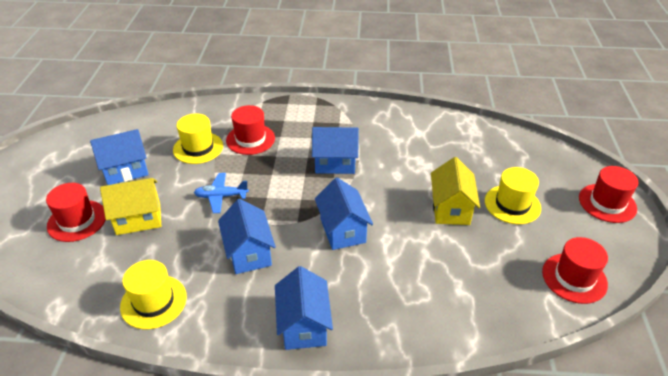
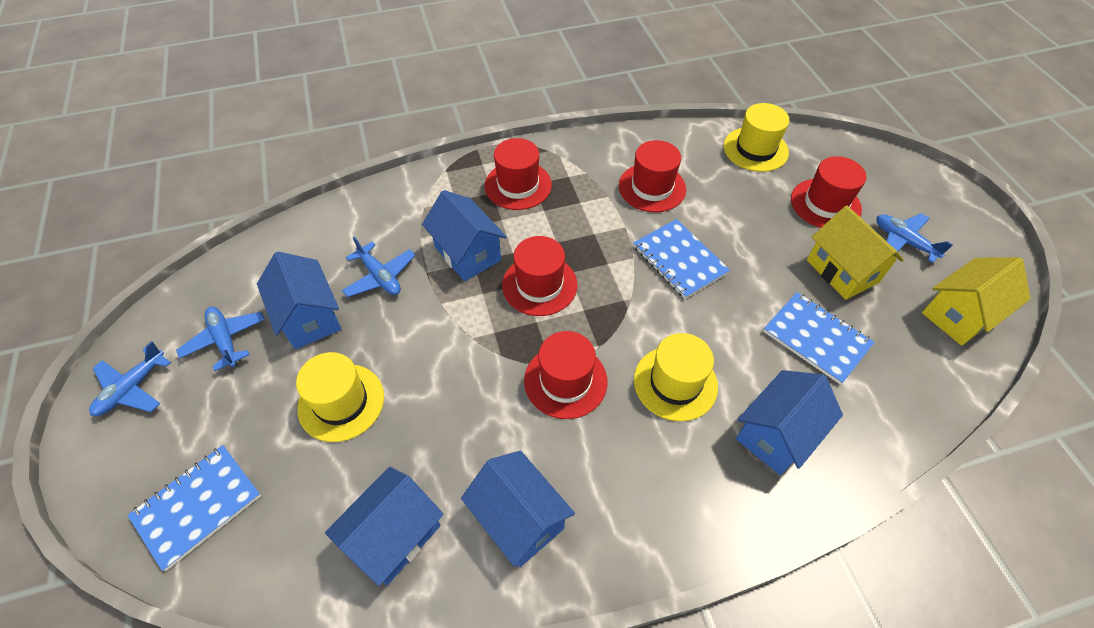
blue notebook: 0 -> 3
blue plane: 1 -> 4
red hat: 4 -> 5

